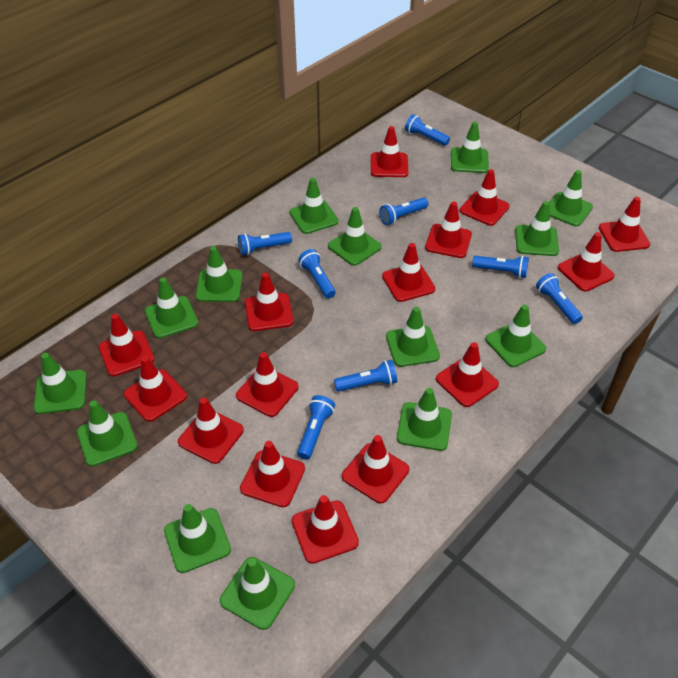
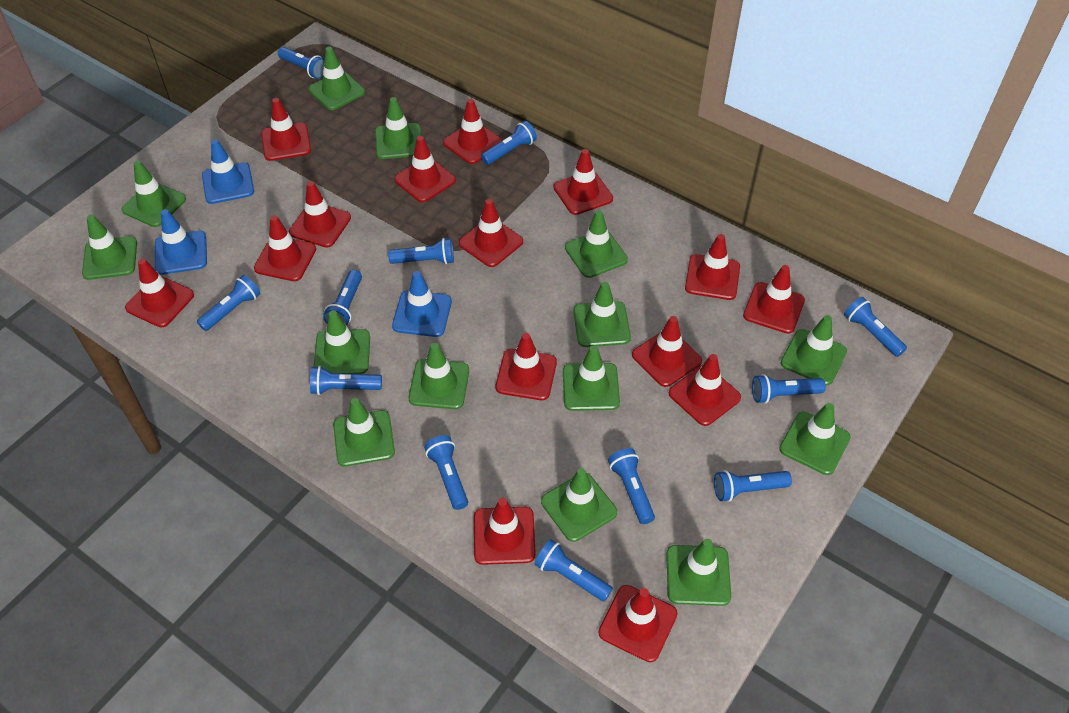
blue flashlight: 8 -> 12
blue traffic cone: 0 -> 3

